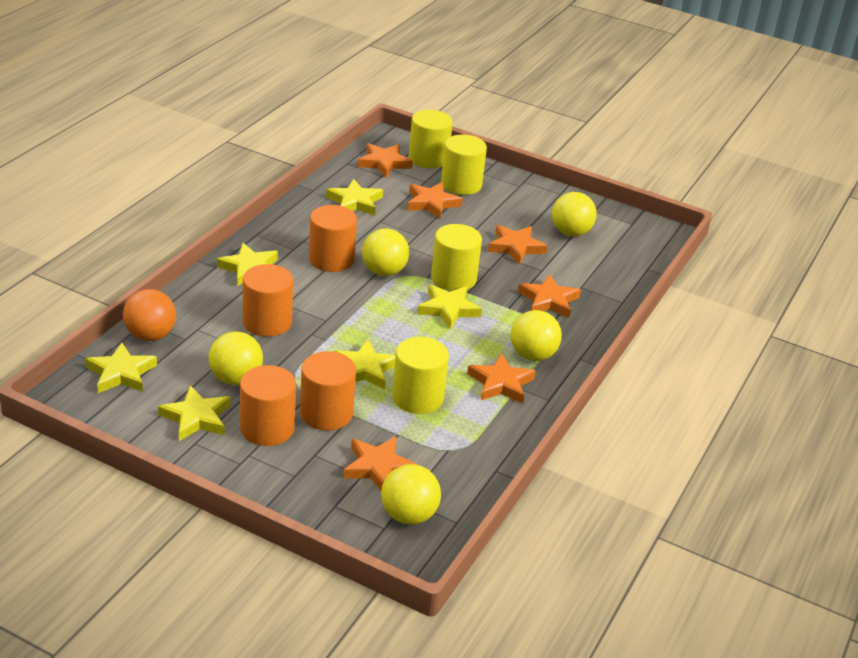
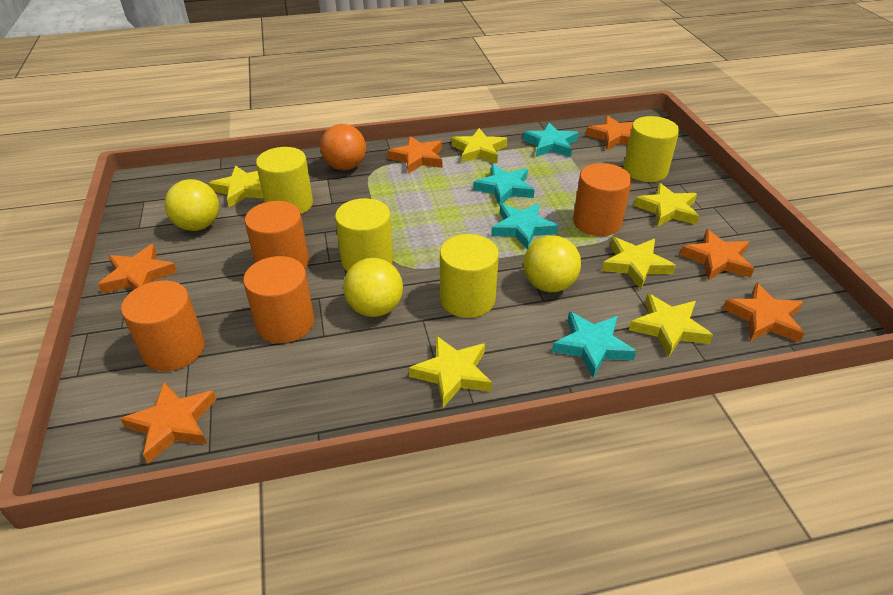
turquoise star: 0 -> 4
yellow ball: 5 -> 3

